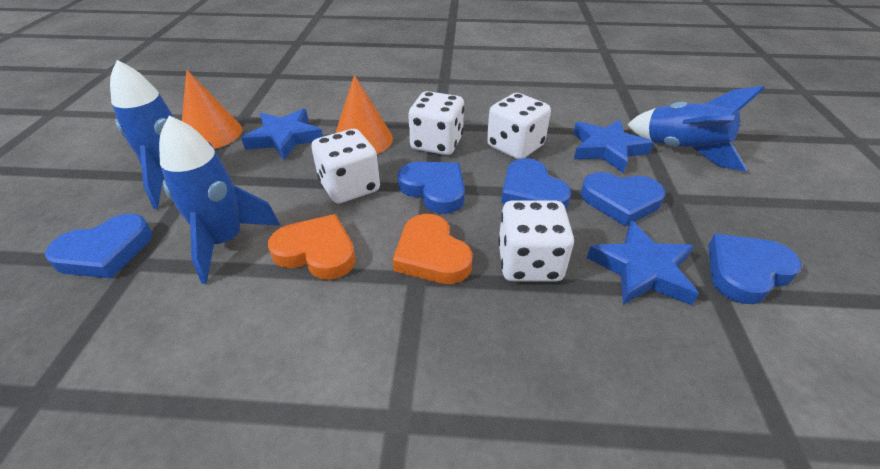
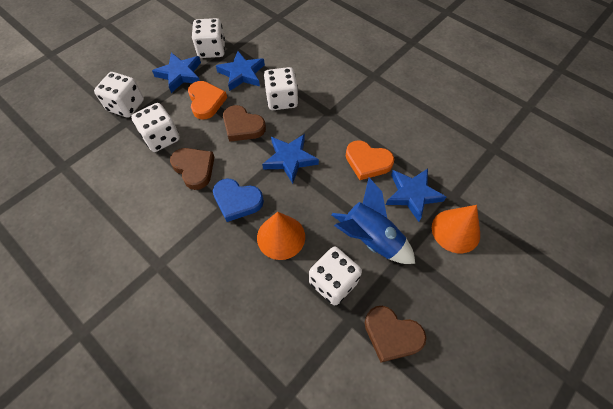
blue heart: 5 -> 1
blue rocket: 3 -> 1
blue star: 3 -> 4
brown heart: 0 -> 3
white dice: 4 -> 5

